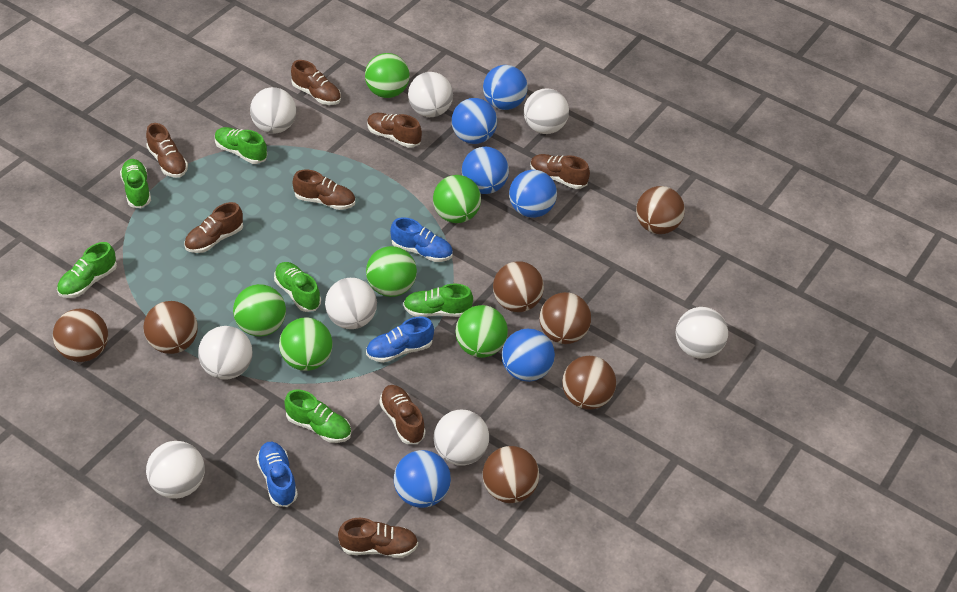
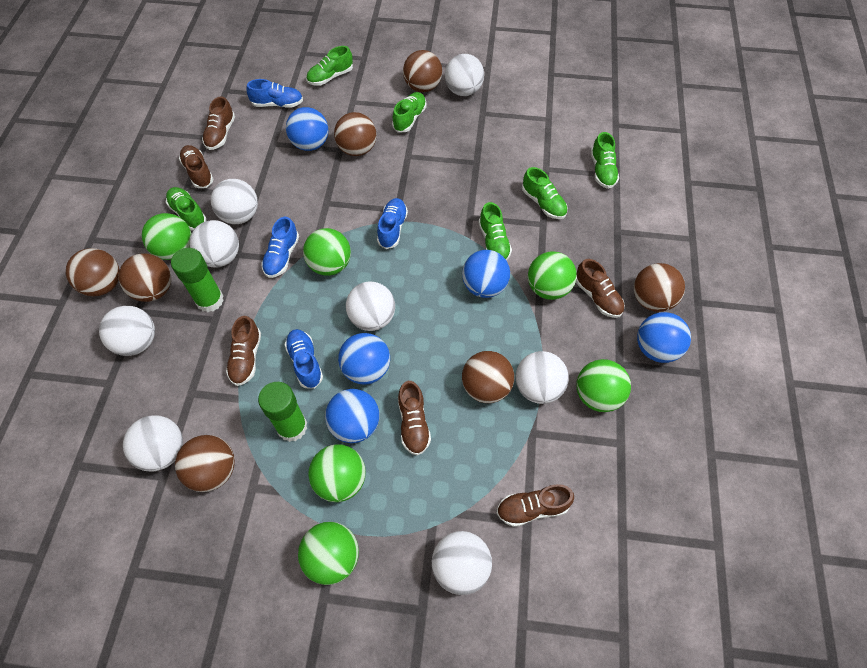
blue ball: 6 -> 5
blue shoe: 3 -> 4
brown shoe: 8 -> 6
green glue stick: 0 -> 2

